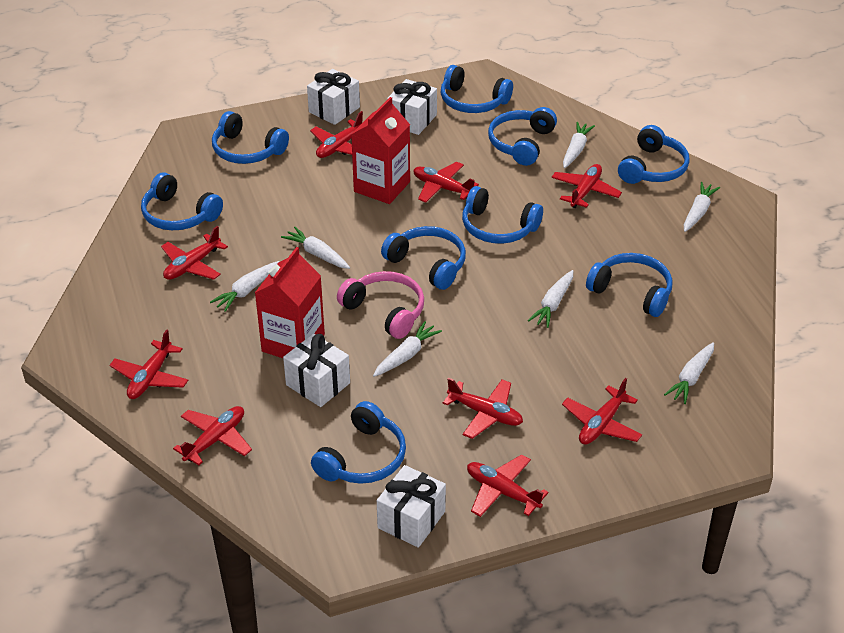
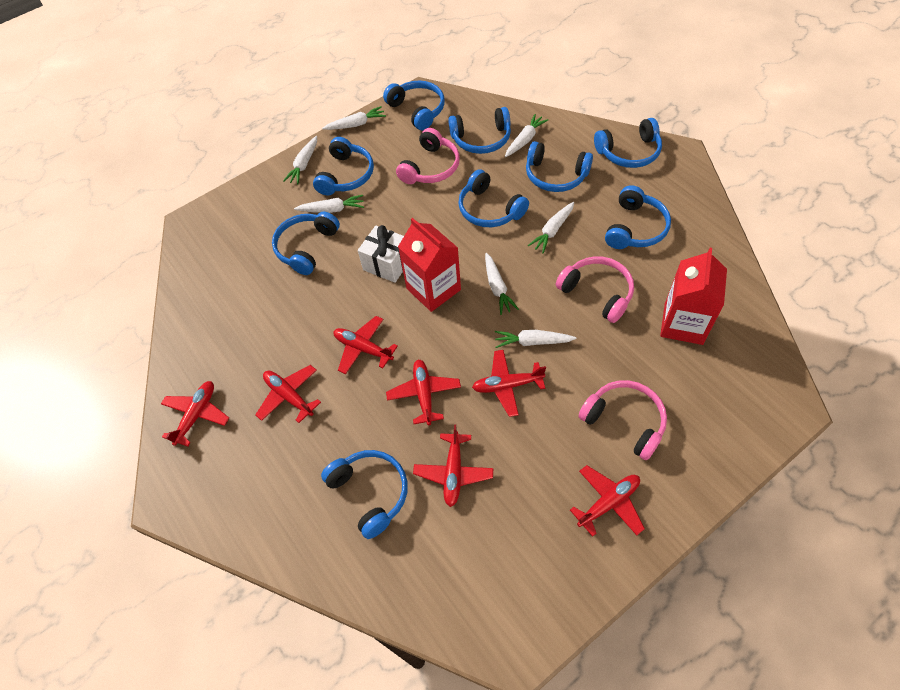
pink headphones: 1 -> 3
red plane: 9 -> 7
white gift: 4 -> 1

